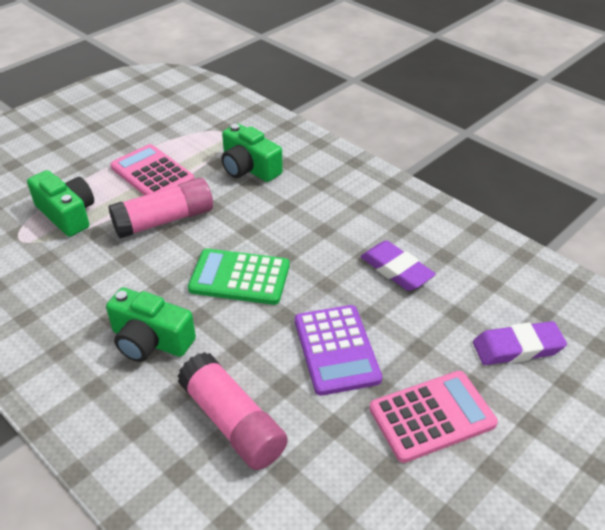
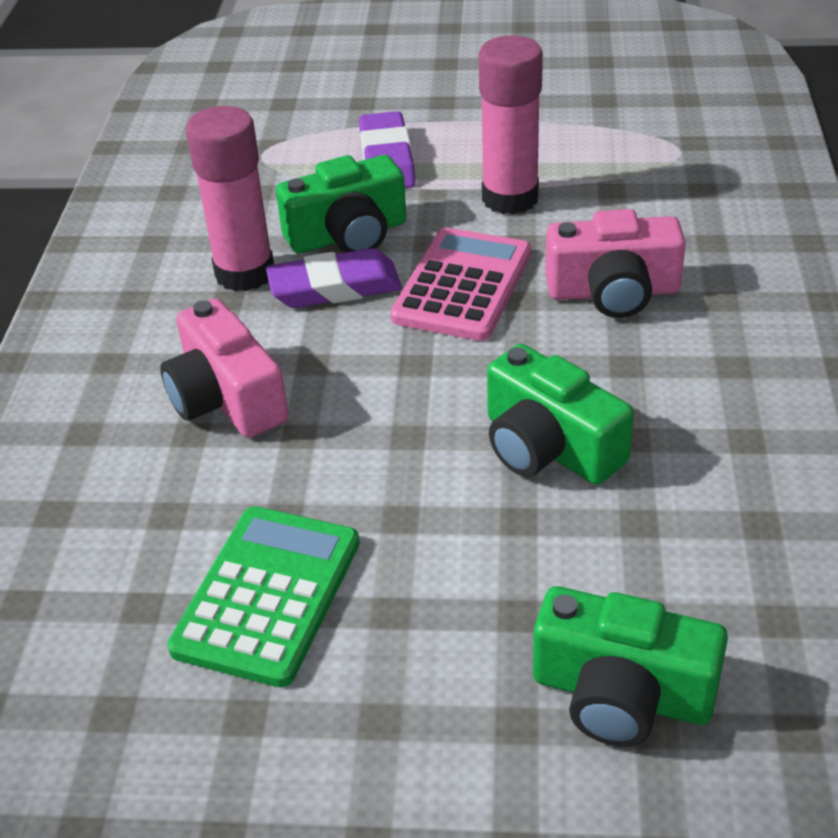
pink calculator: 2 -> 1
pink camera: 0 -> 2
purple calculator: 1 -> 0

